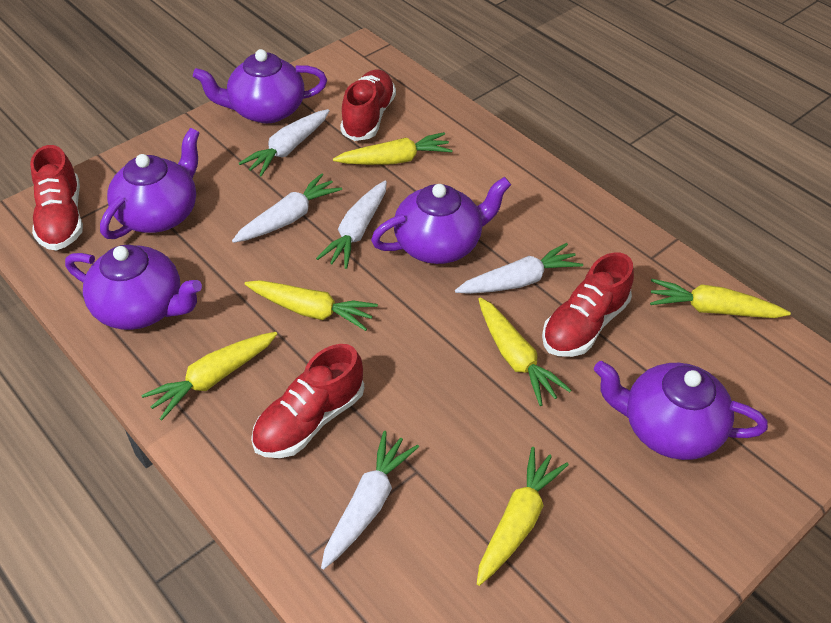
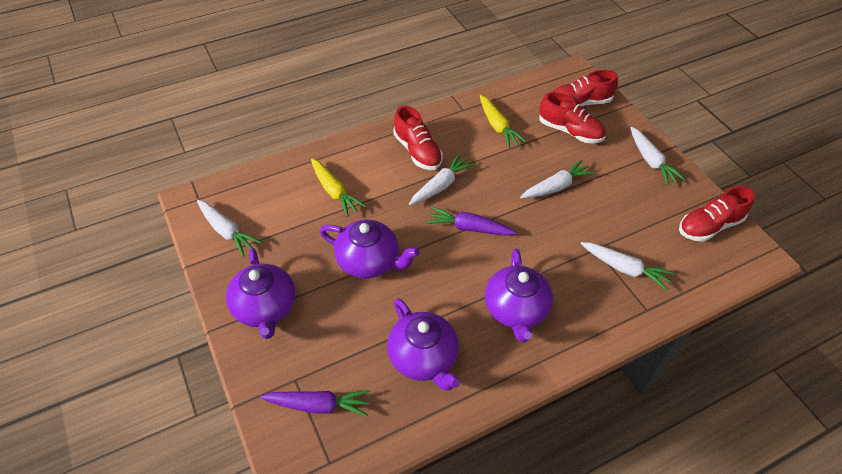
purple carrot: 0 -> 2
purple teapot: 5 -> 4
yellow carrot: 6 -> 2

